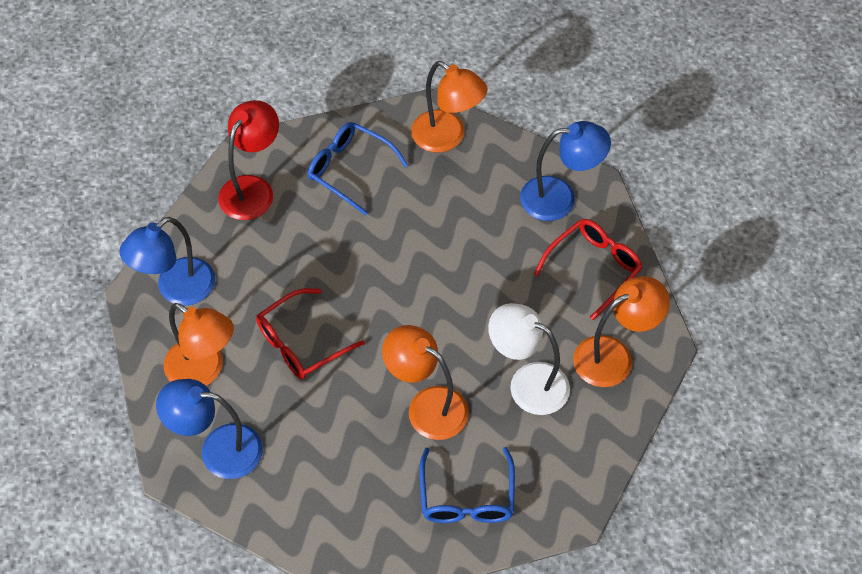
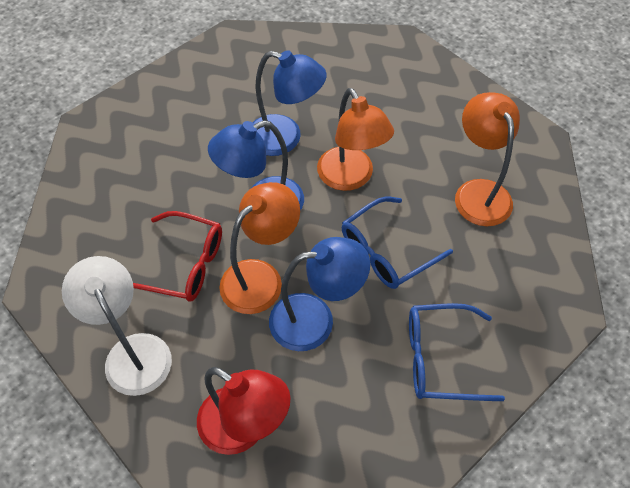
orange lamp: 4 -> 3
red glasses: 2 -> 1

